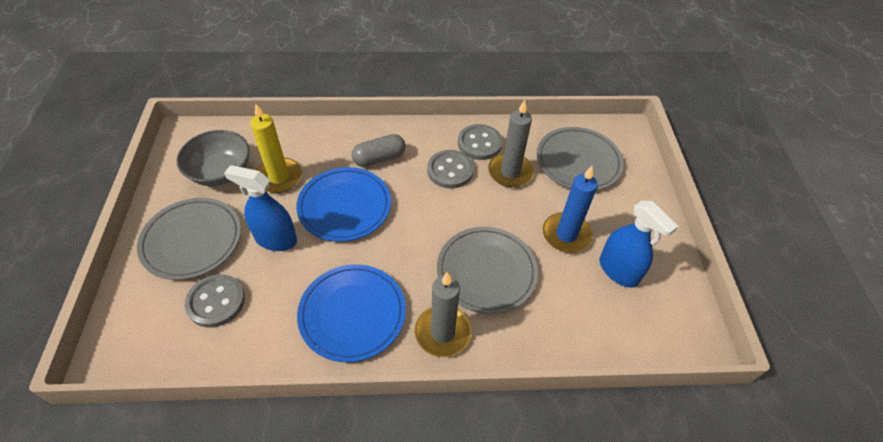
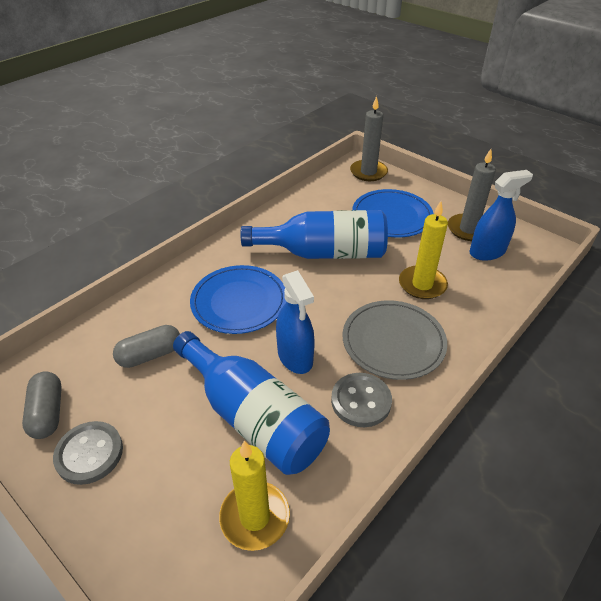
blue bottle: 0 -> 2
blue candle: 1 -> 0
grey bowl: 1 -> 0
grey button: 3 -> 2
grey capsule: 1 -> 2
grey plate: 3 -> 1
yellow candle: 1 -> 2

